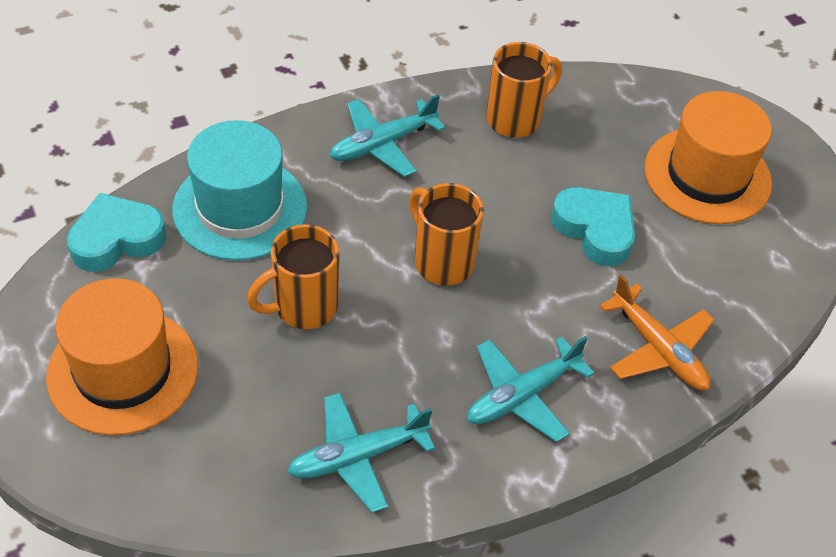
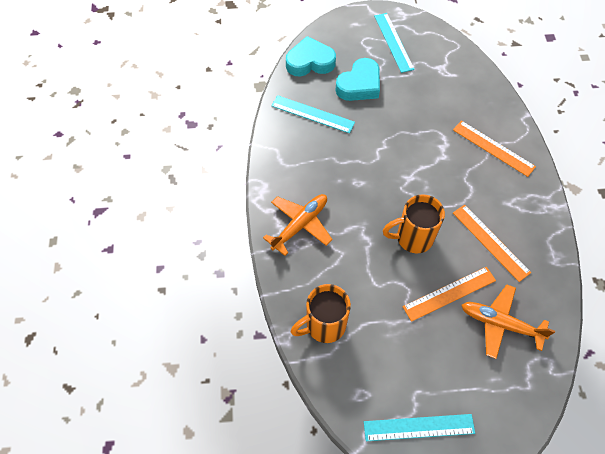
orange hat: 2 -> 0
orange mug: 3 -> 2
orange plane: 1 -> 2
orange ruler: 0 -> 3
turquoise hat: 1 -> 0
turquoise plane: 3 -> 0
turquoise ruler: 0 -> 3

